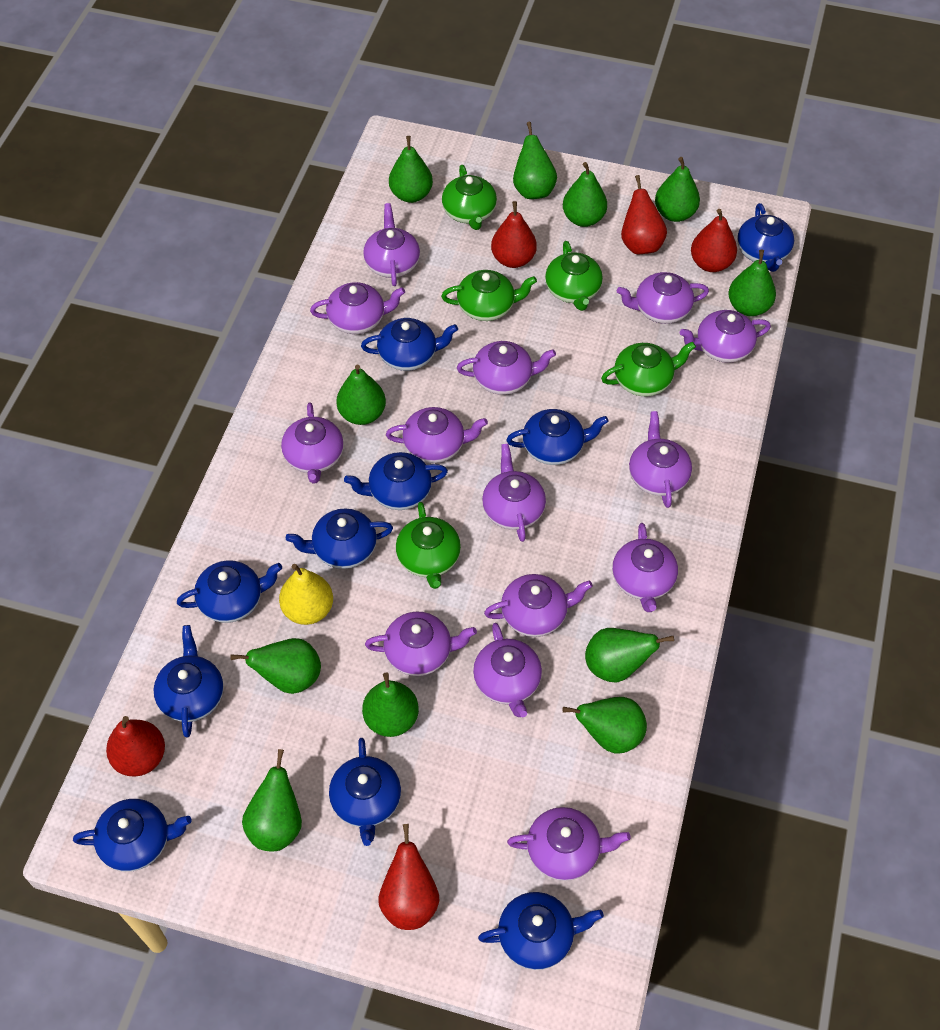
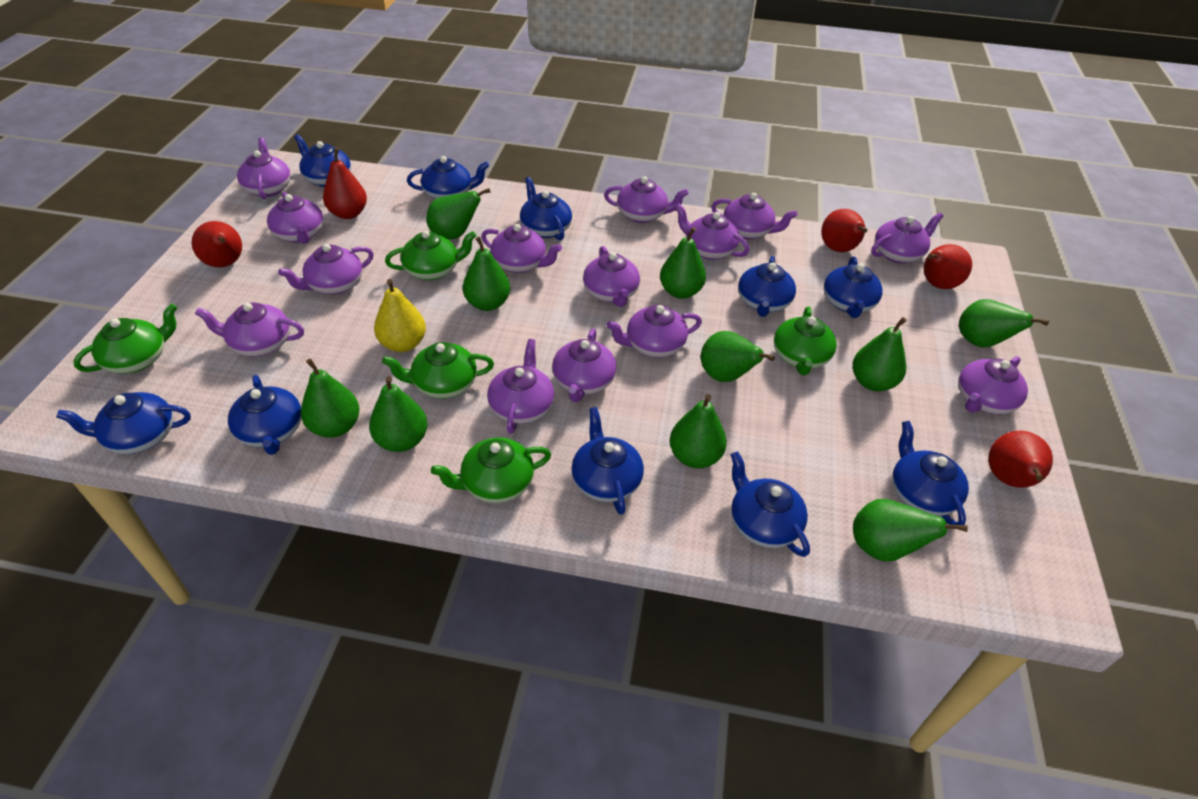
green pear: 11 -> 10

